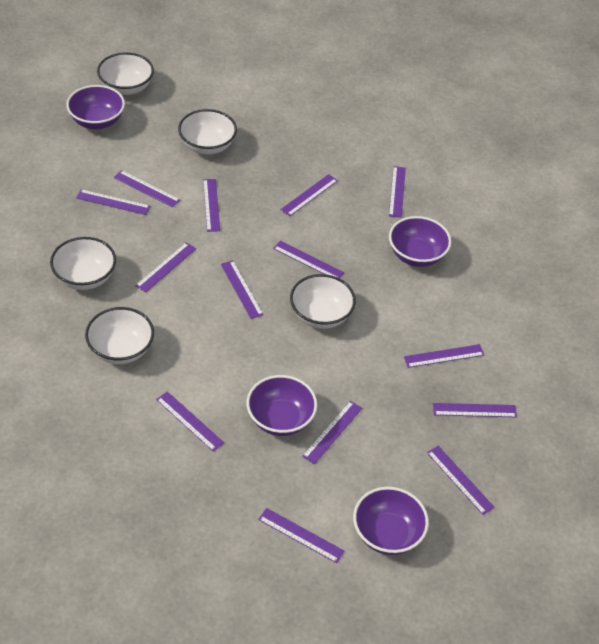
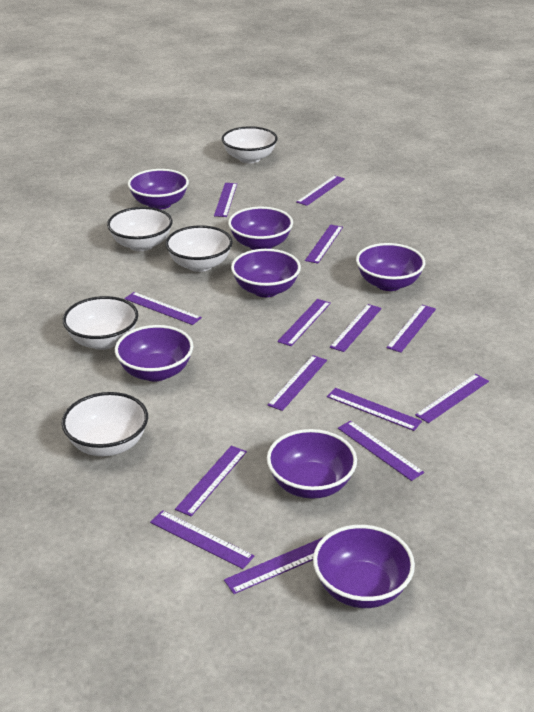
purple bowl: 4 -> 7

